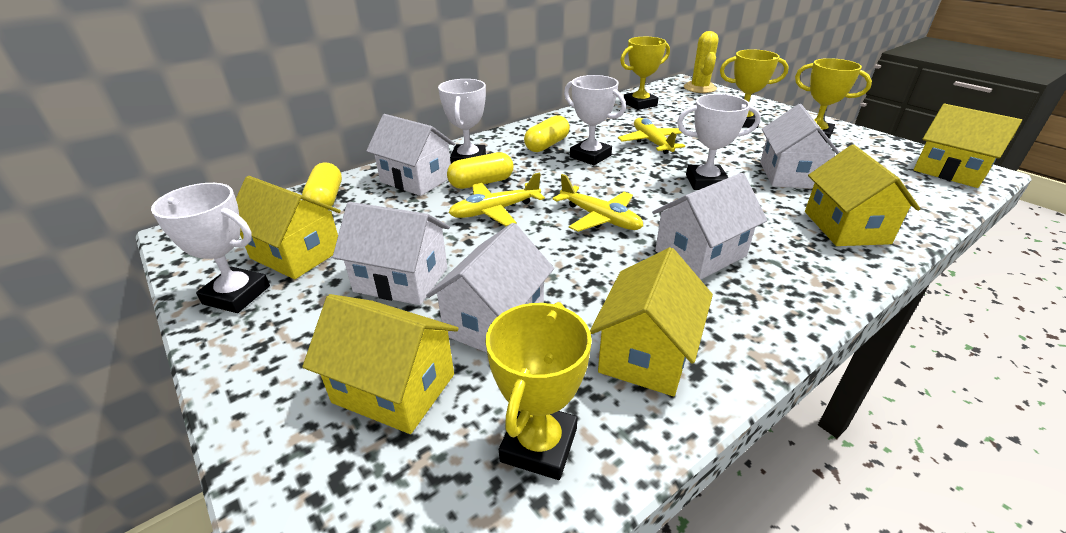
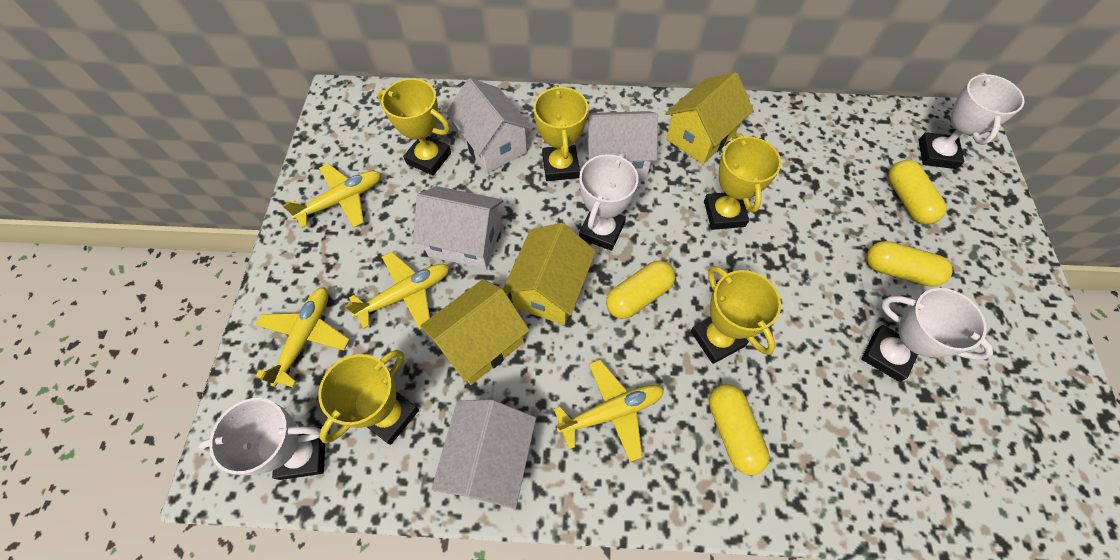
white house: 5 -> 4
yellow cactus: 1 -> 0
yellow capsule: 3 -> 4
yellow house: 5 -> 3
yellow plane: 3 -> 4
yellow trophy: 4 -> 5

